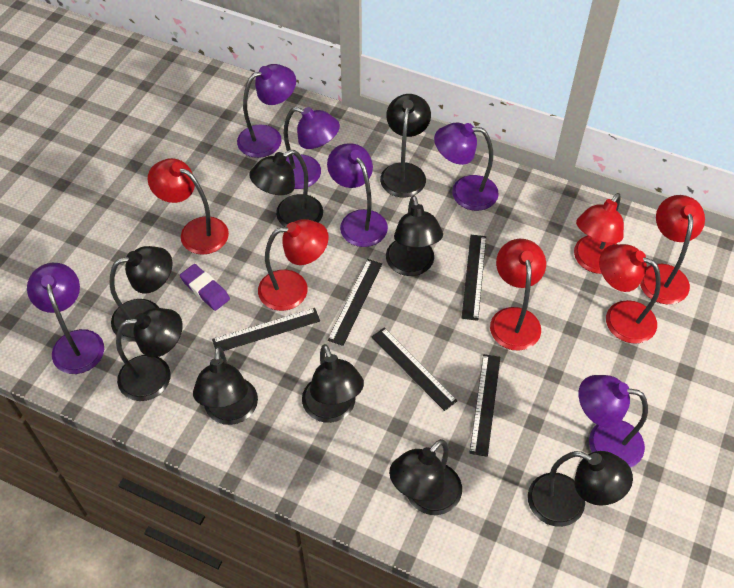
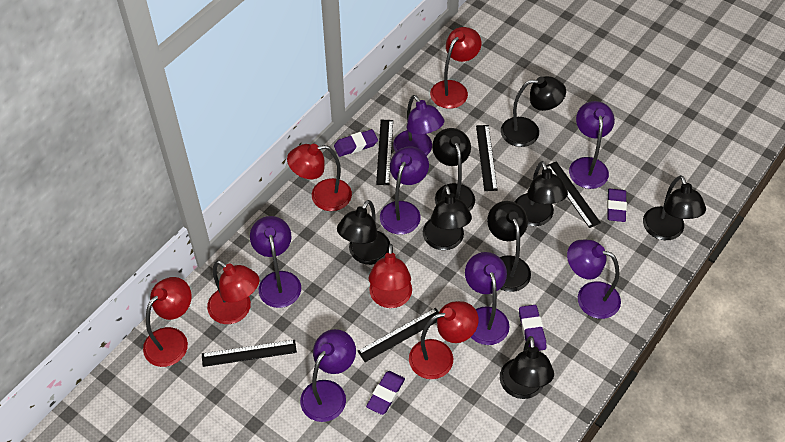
black lamp: 9 -> 8
purple eraser: 1 -> 4
purple lamp: 6 -> 7

